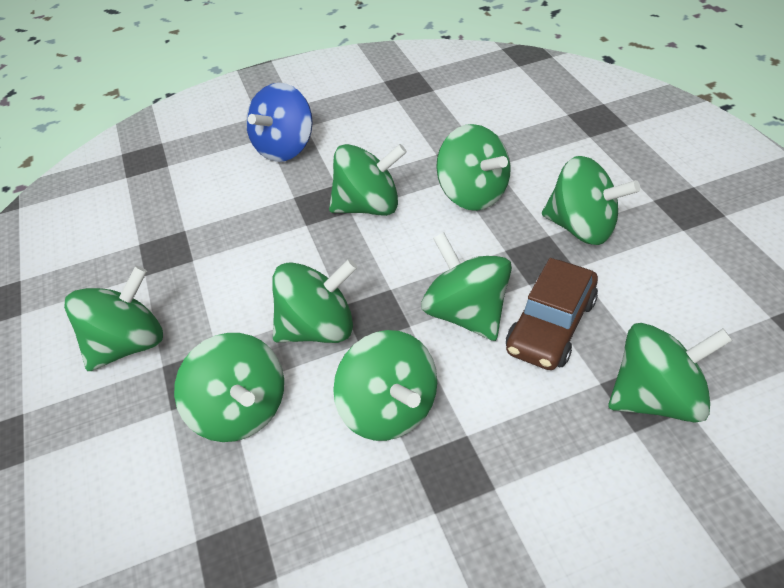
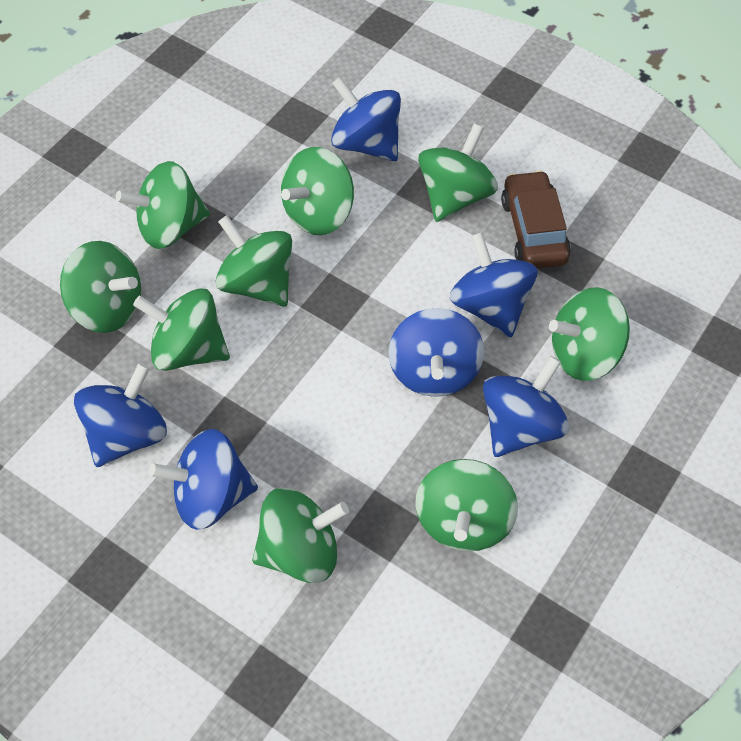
blue spinning top: 1 -> 6

